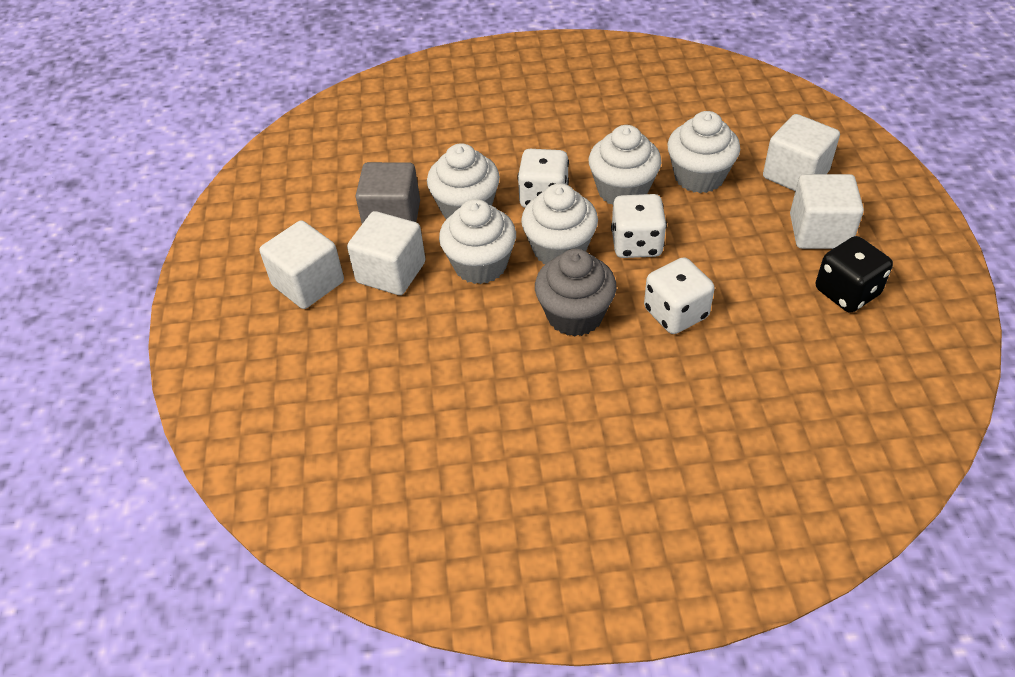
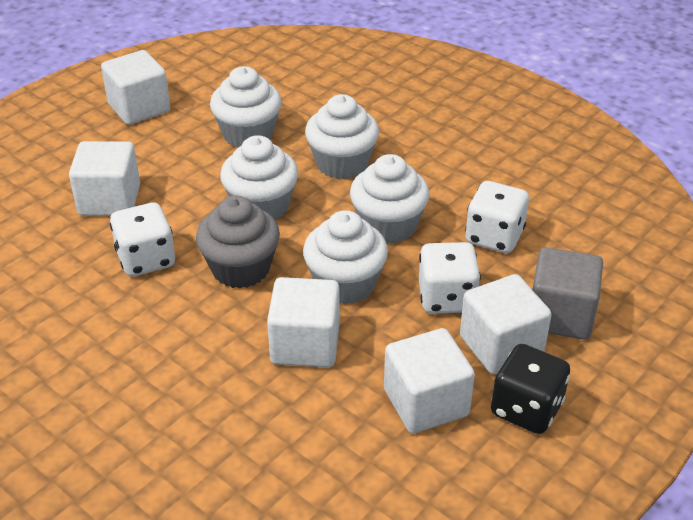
white cube: 4 -> 5

